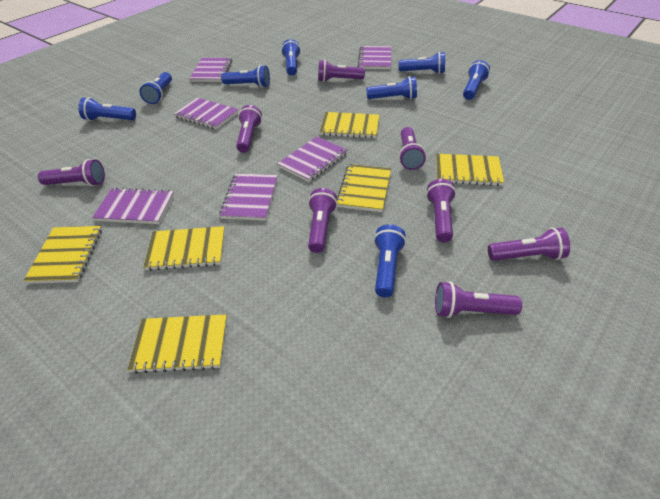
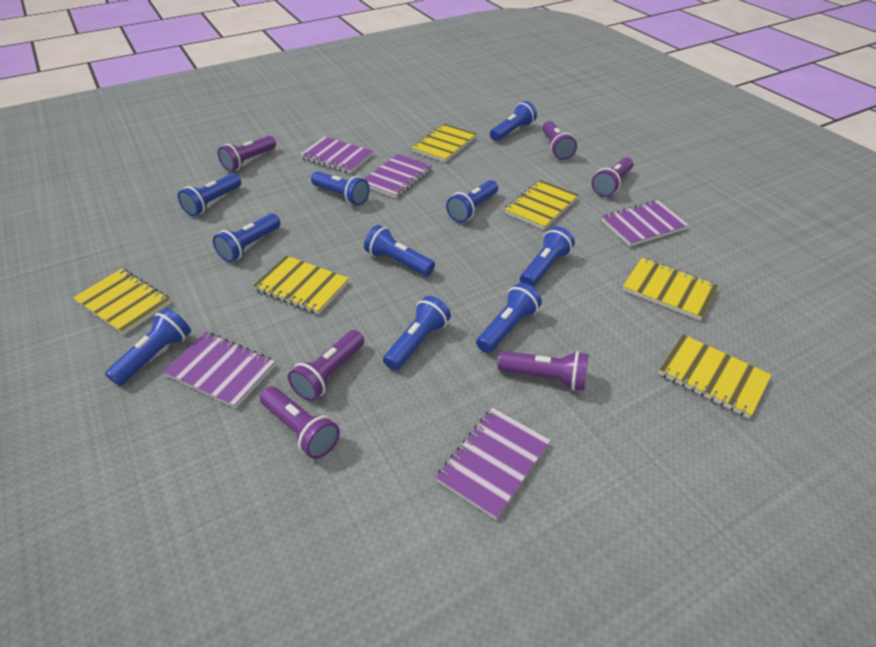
blue flashlight: 8 -> 10
purple flashlight: 8 -> 6
purple notebook: 6 -> 5

